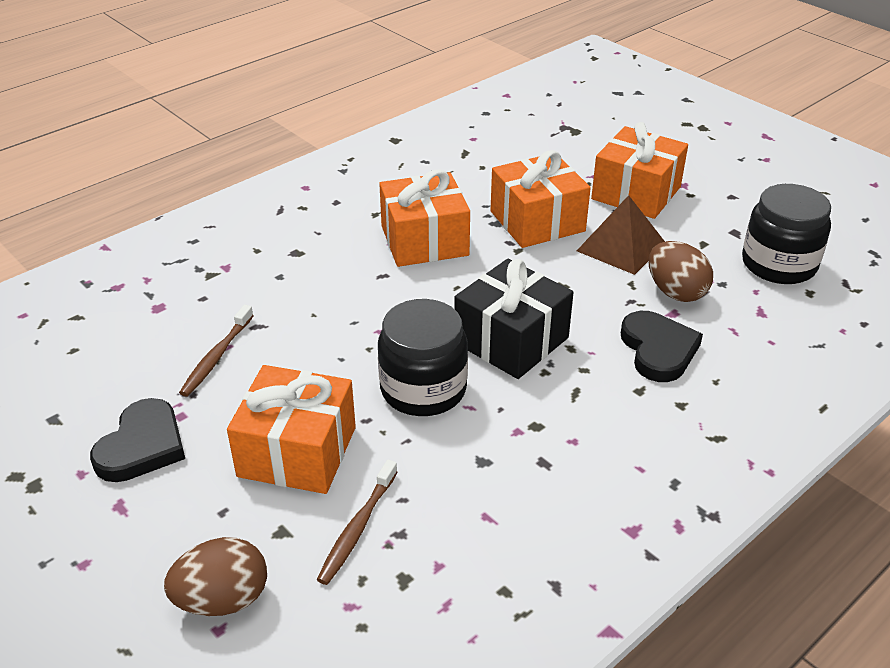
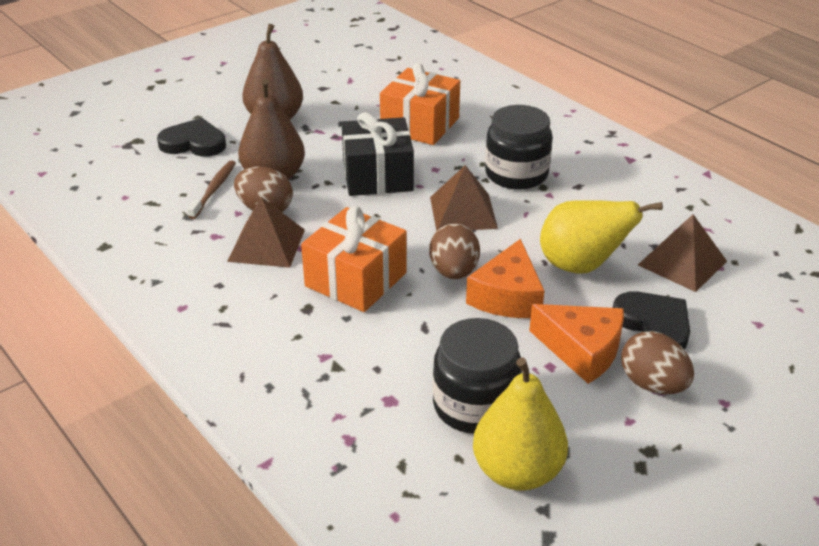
brown egg: 2 -> 3
brown pear: 0 -> 2
brown pyramid: 1 -> 3
brown toothbrush: 2 -> 1
orange cheese: 0 -> 2
orange gift: 4 -> 2
yellow pear: 0 -> 2

